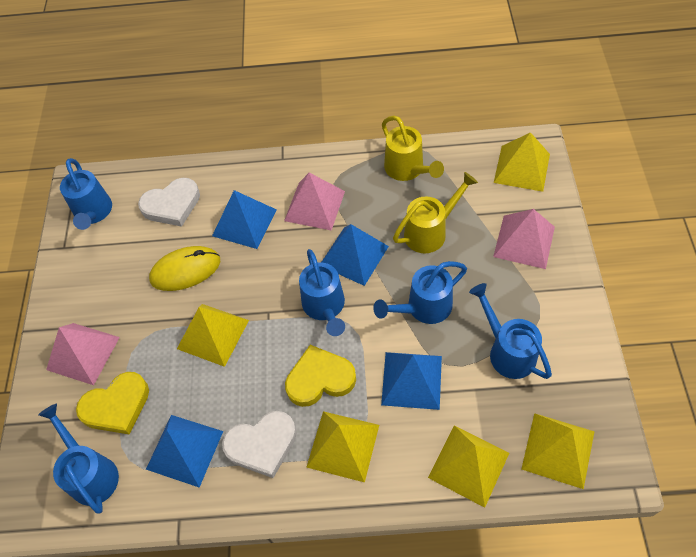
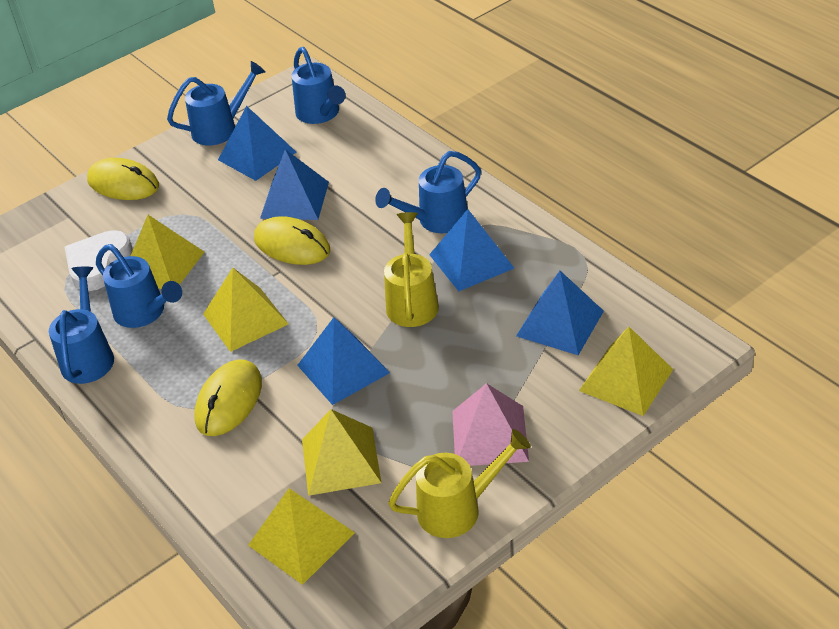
blue pyramid: 4 -> 5
pink pyramid: 3 -> 1
white heart: 2 -> 1
yellow heart: 2 -> 0
yellow mouse: 1 -> 3

